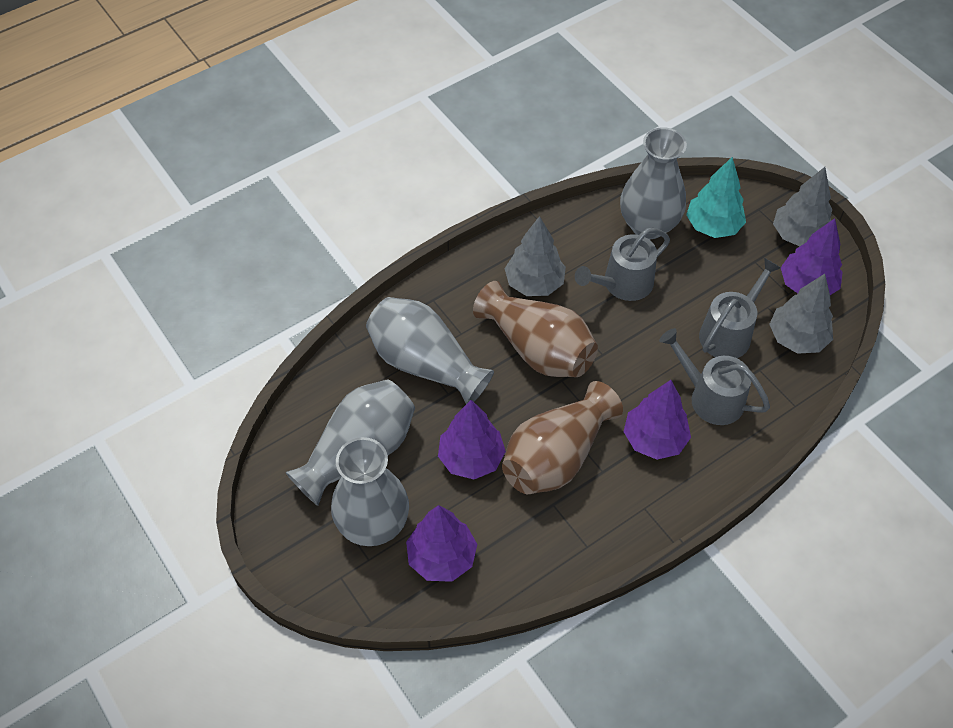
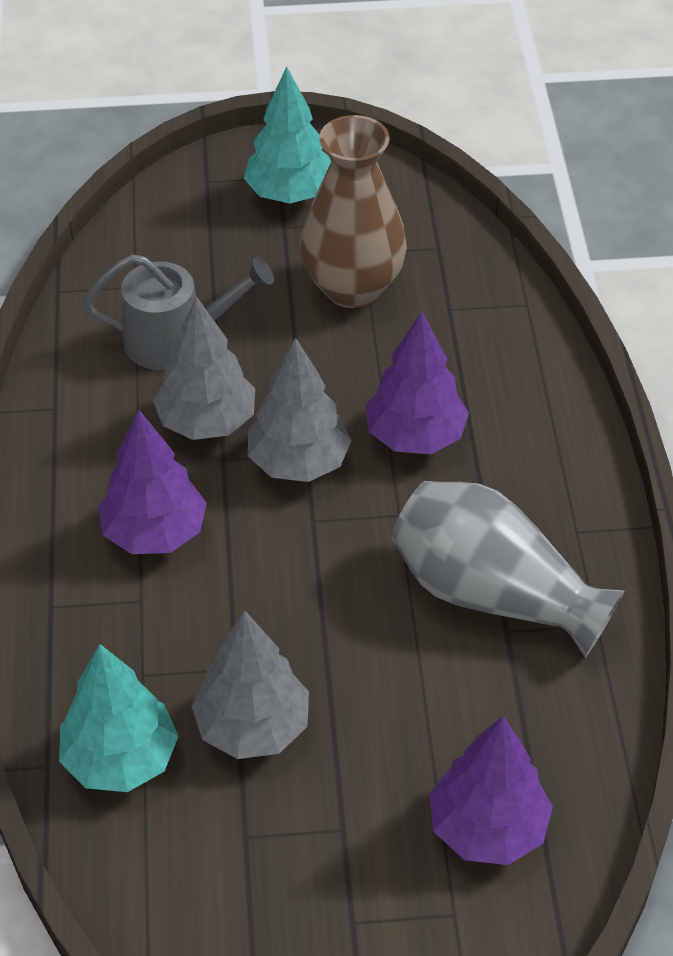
brown vase: 2 -> 1
grey vase: 4 -> 1
grey watering can: 3 -> 1
purple tree: 4 -> 3
turquoise tree: 1 -> 2

